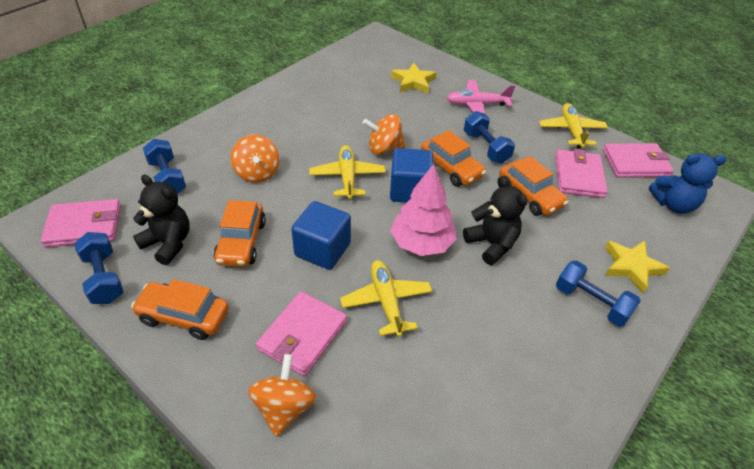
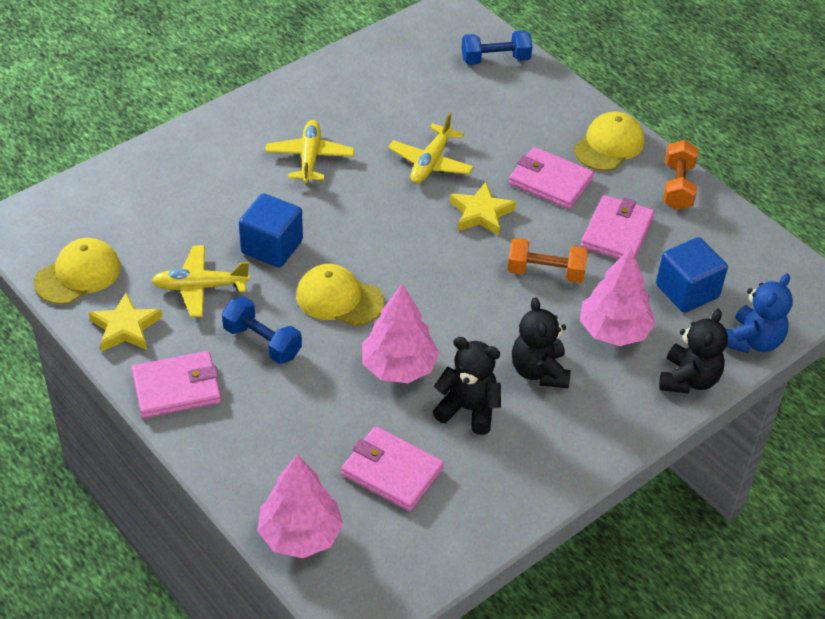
black teddy bear: 2 -> 3
blue dumbbell: 4 -> 2
orange car: 4 -> 0
orange dumbbell: 0 -> 2
orange spinning top: 3 -> 0
pink plane: 1 -> 0
pink tree: 1 -> 3
yellow cap: 0 -> 3

